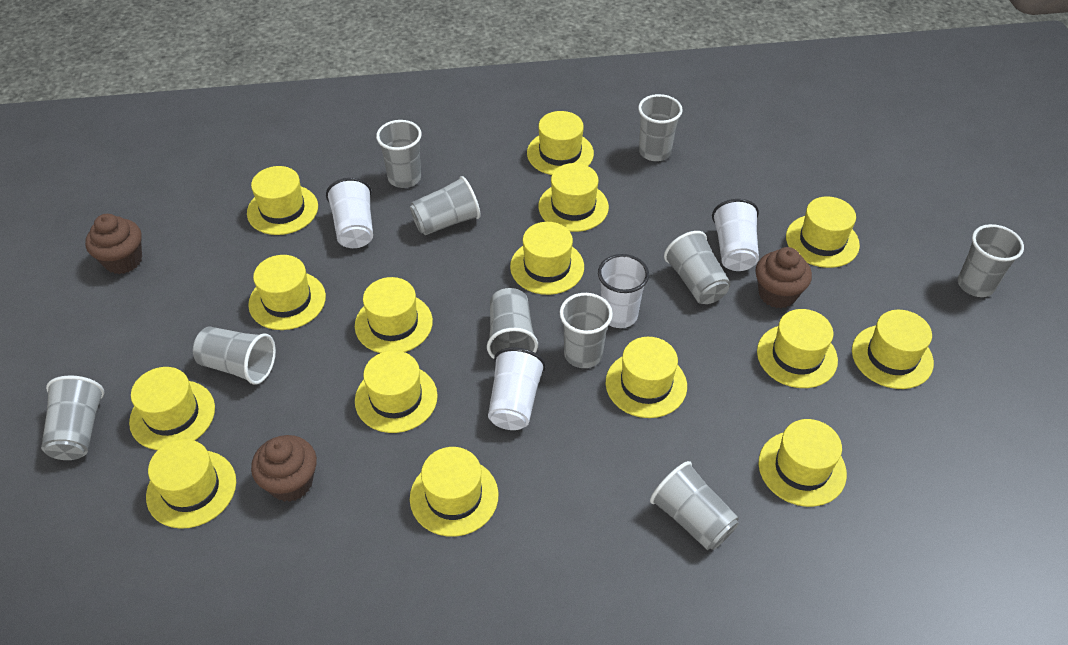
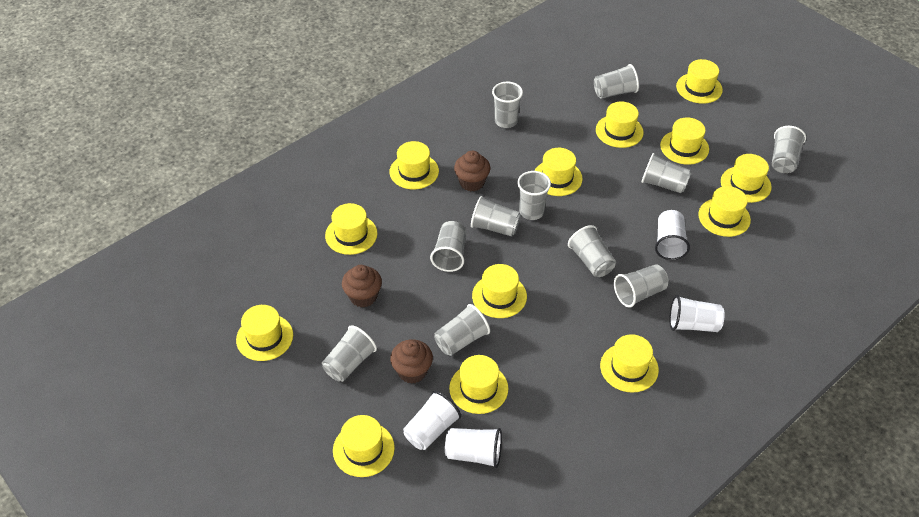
grey cup: 10 -> 11
yellow hat: 15 -> 13

